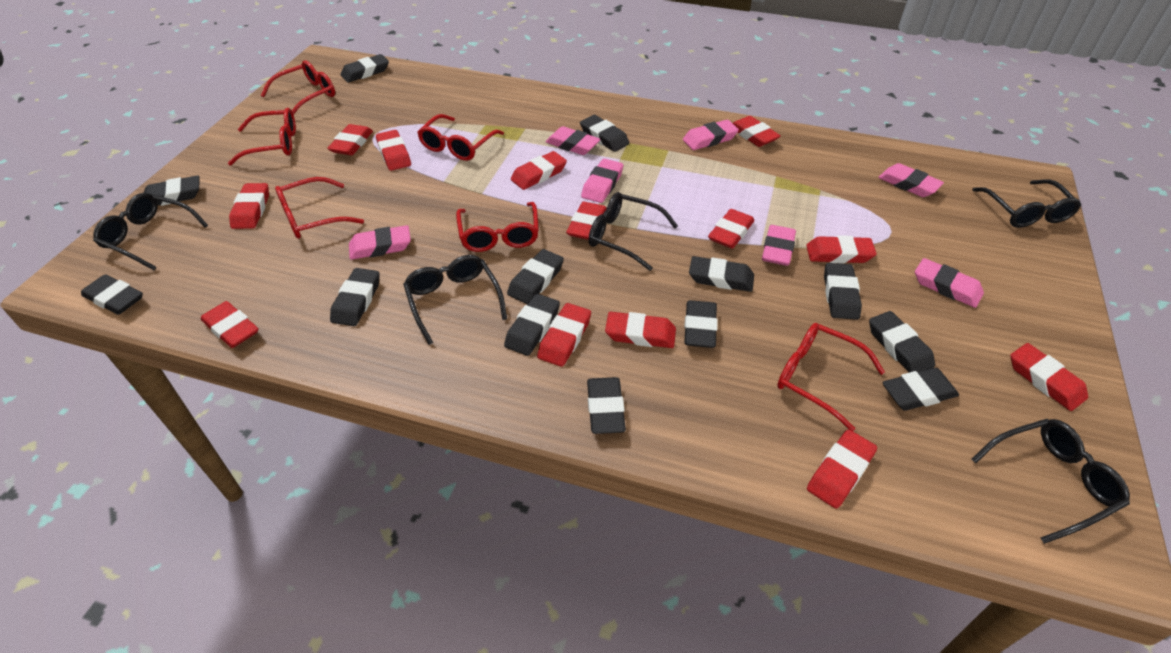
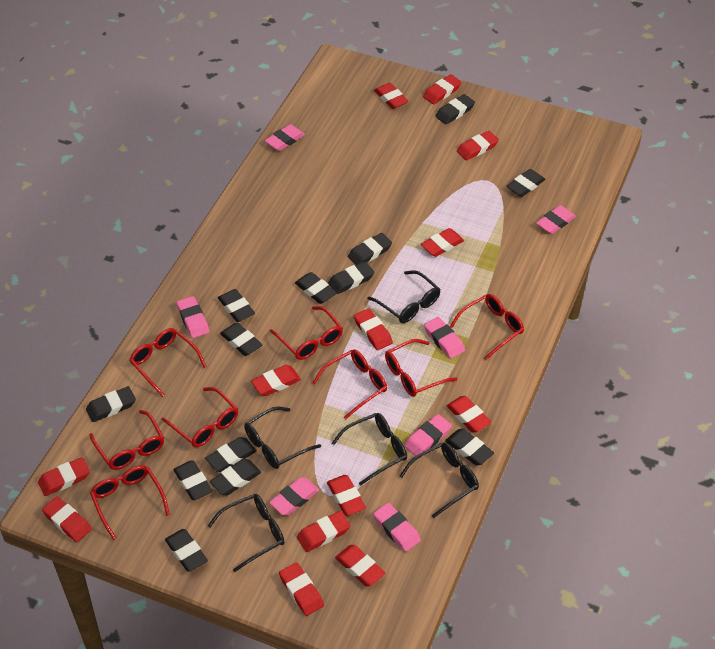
red glasses: 6 -> 8

